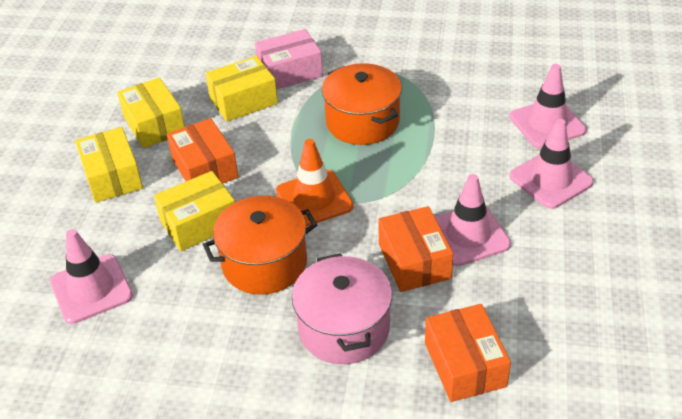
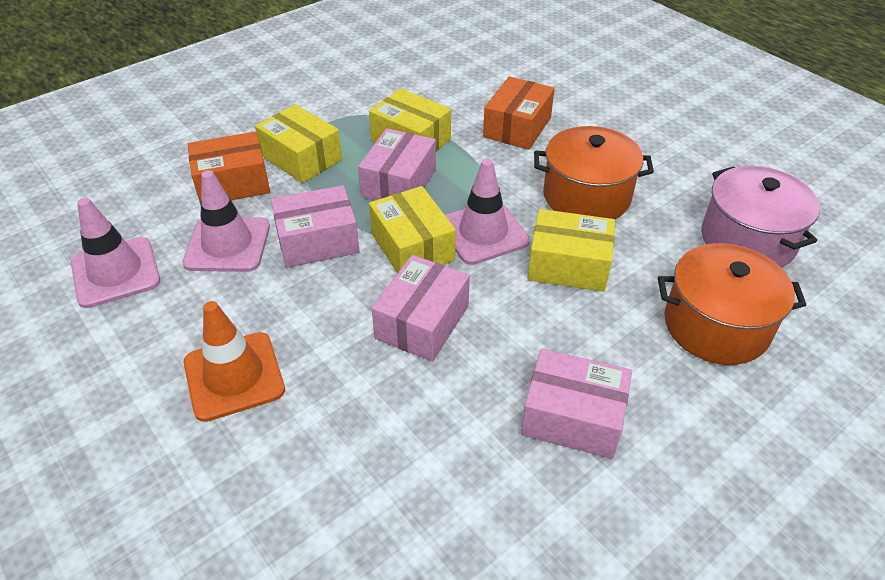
orange box: 3 -> 2
pink box: 1 -> 4
pink traffic cone: 4 -> 3

